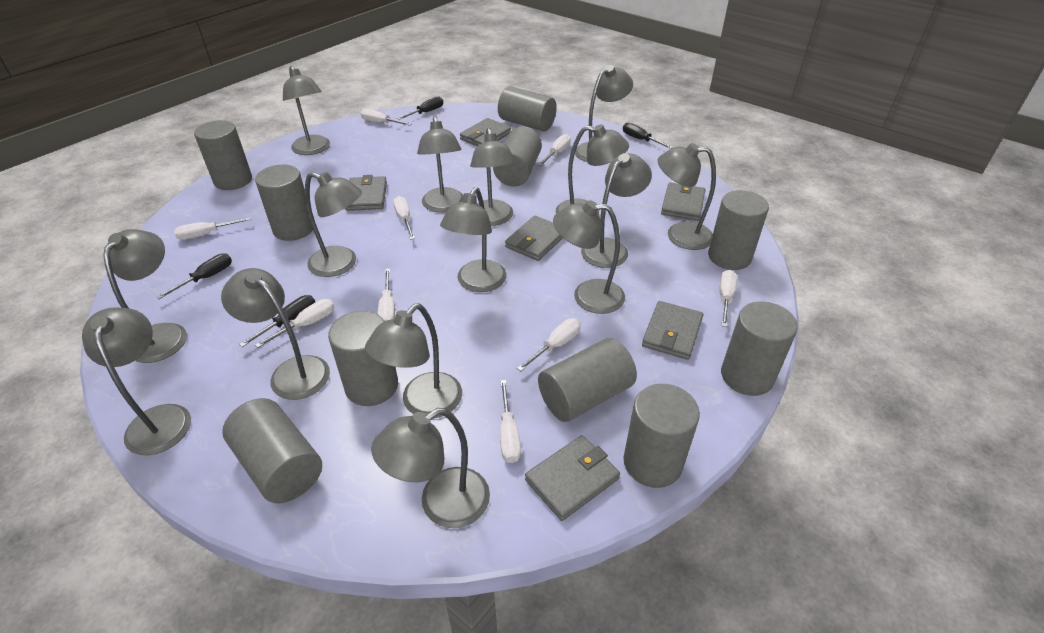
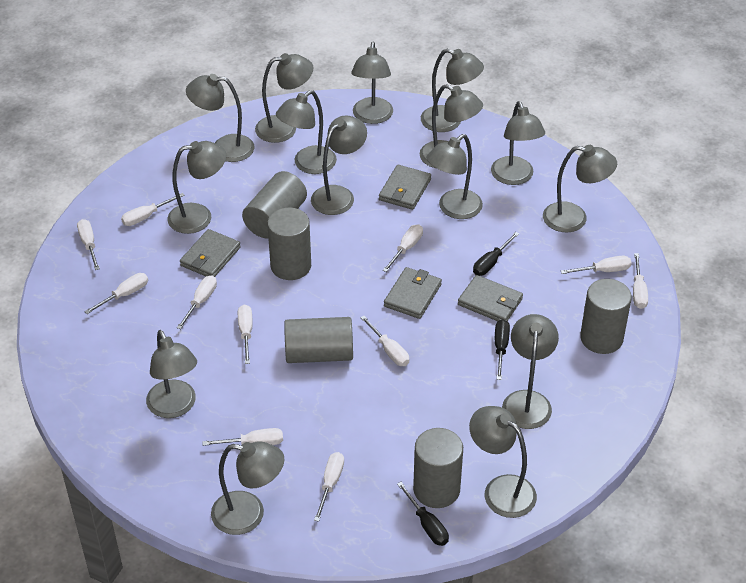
black screwdriver: 4 -> 3
grey cylinder: 10 -> 5
grey wallet: 6 -> 4
white screwdriver: 9 -> 11

